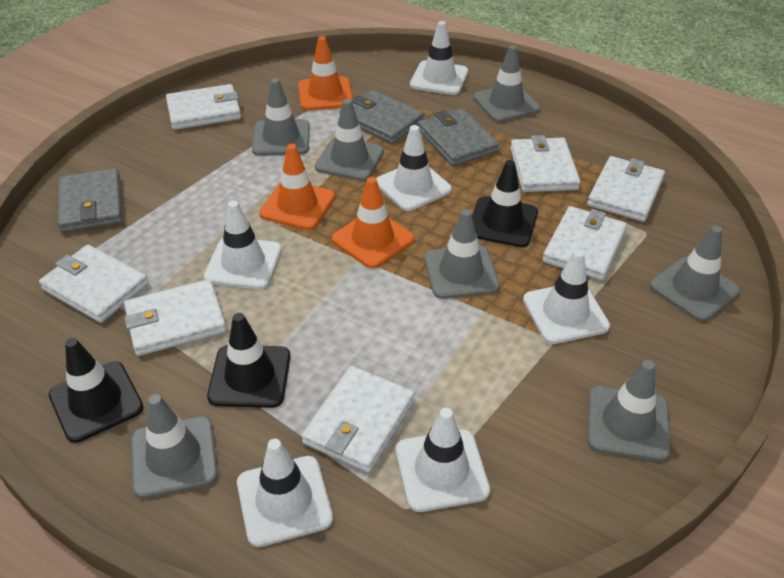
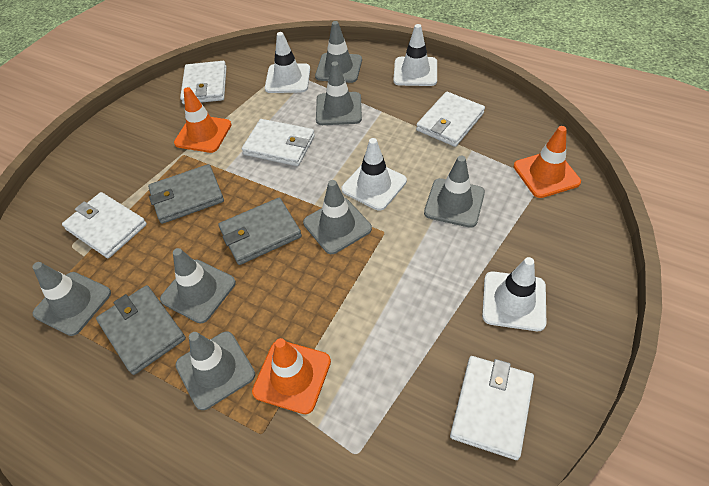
black traffic cone: 3 -> 0
white traffic cone: 6 -> 4
white wallet: 7 -> 5

